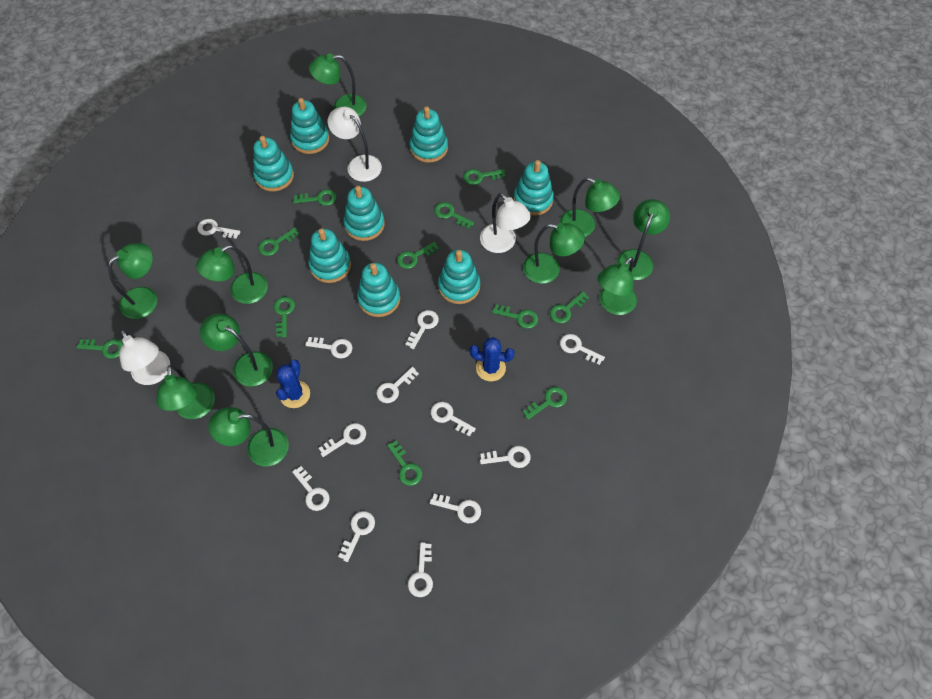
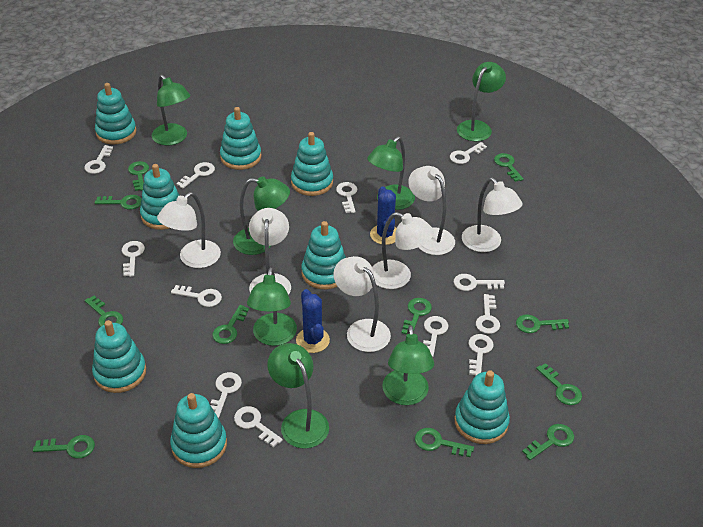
green lamp: 10 -> 7
white lamp: 3 -> 6

